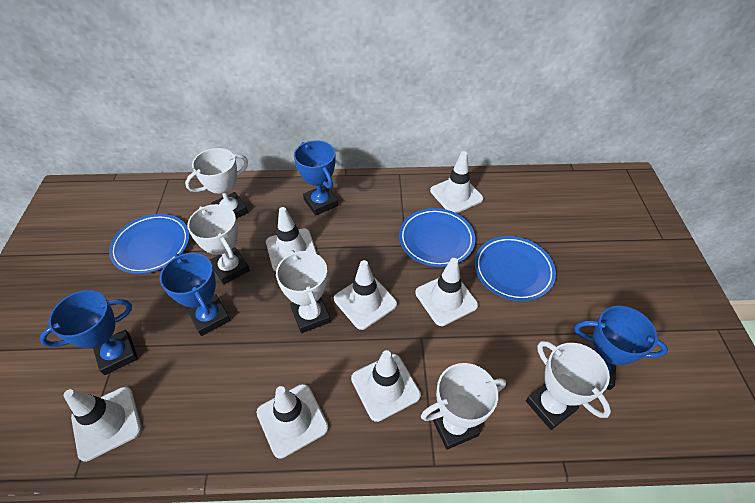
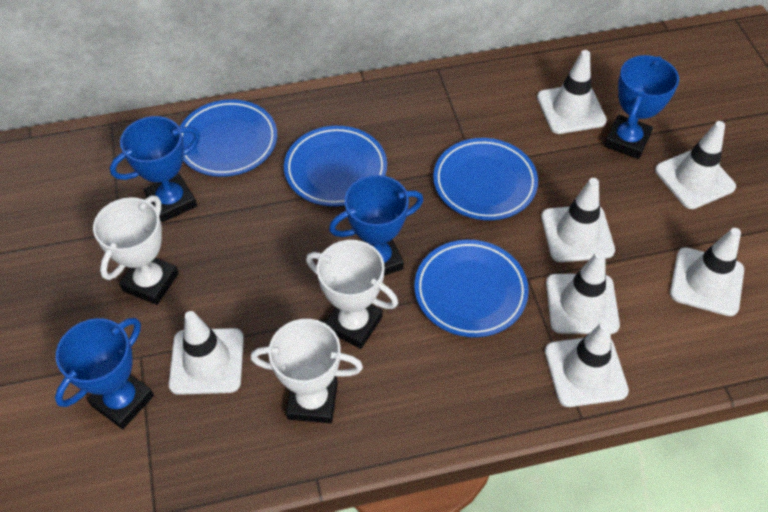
blue plate: 3 -> 4
white trophy: 5 -> 3

